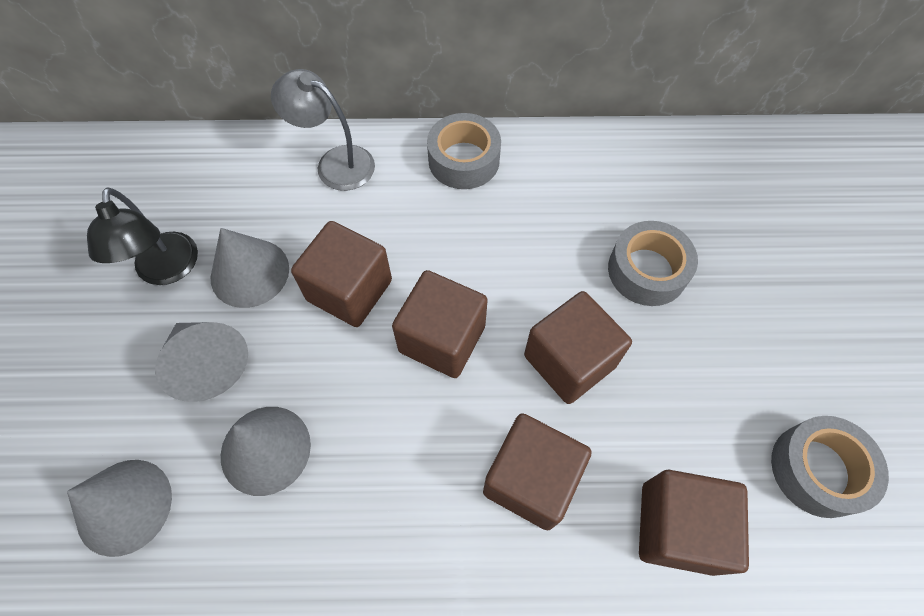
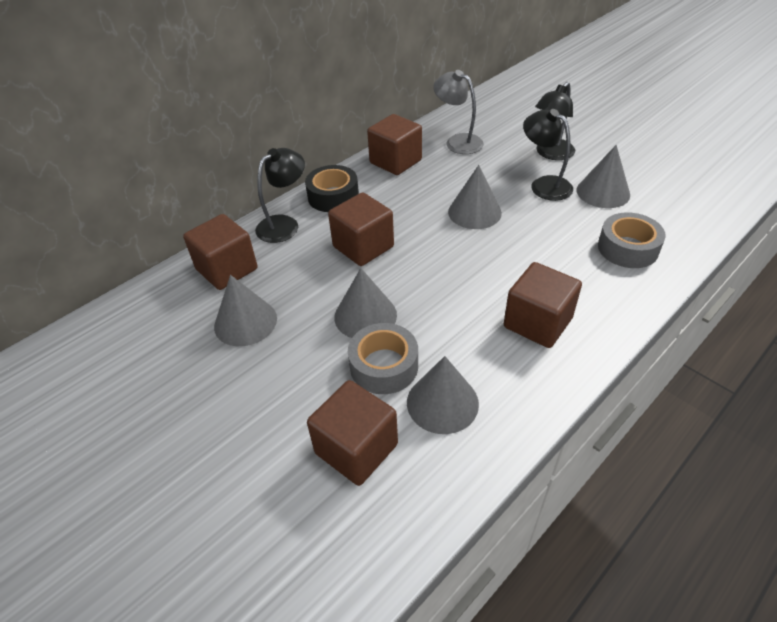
black lamp: 1 -> 3
black tape: 0 -> 1
grey cone: 4 -> 5
grey tape: 3 -> 2

